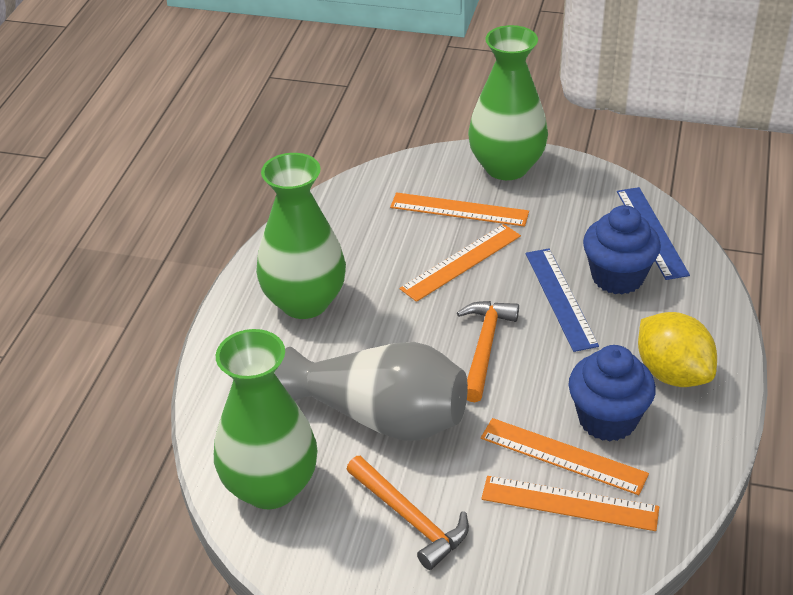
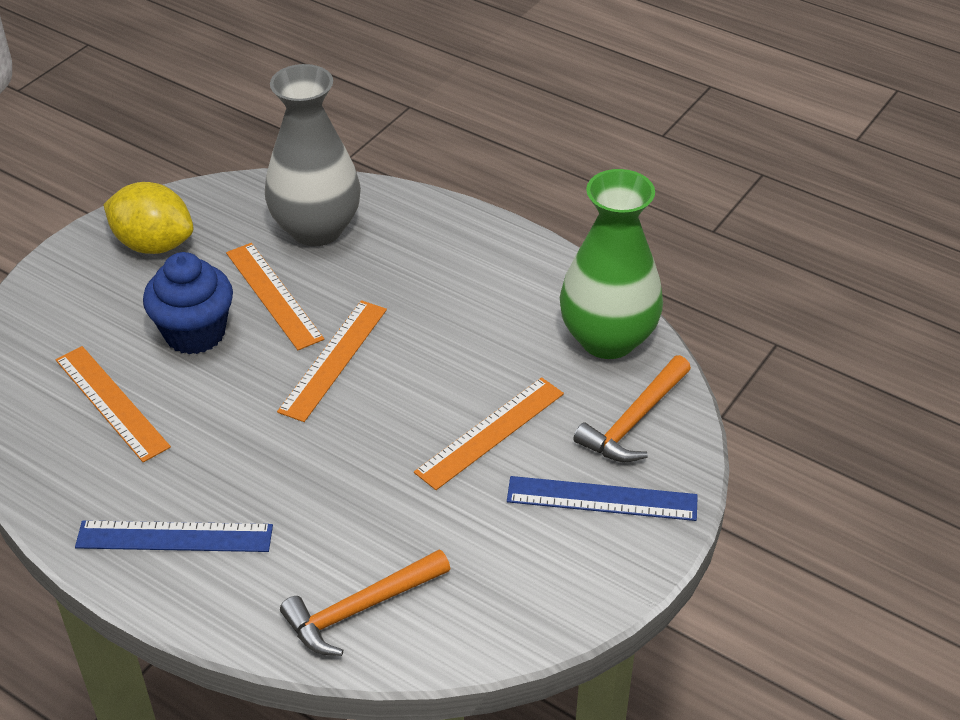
blue cupcake: 2 -> 1
green vase: 3 -> 1

